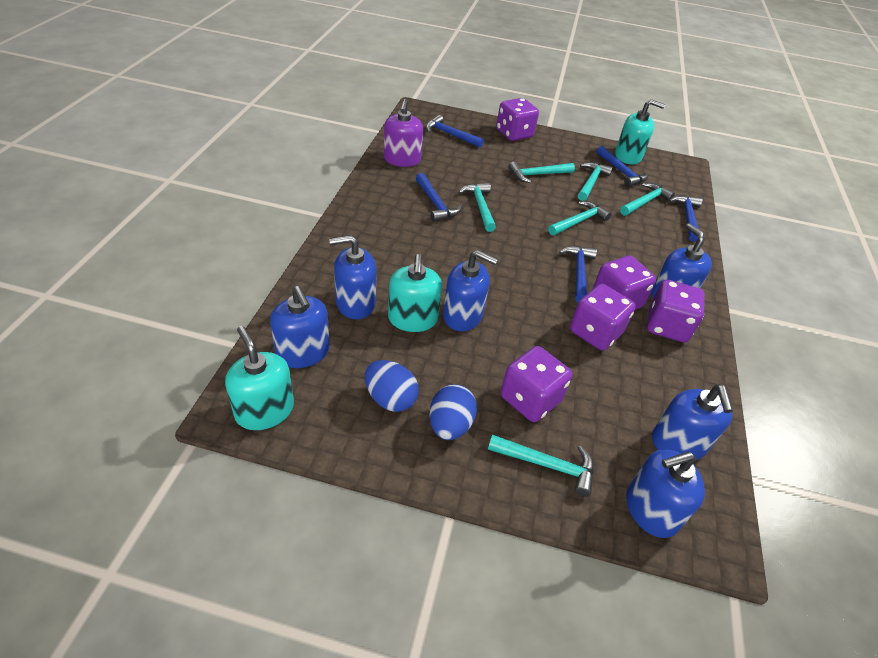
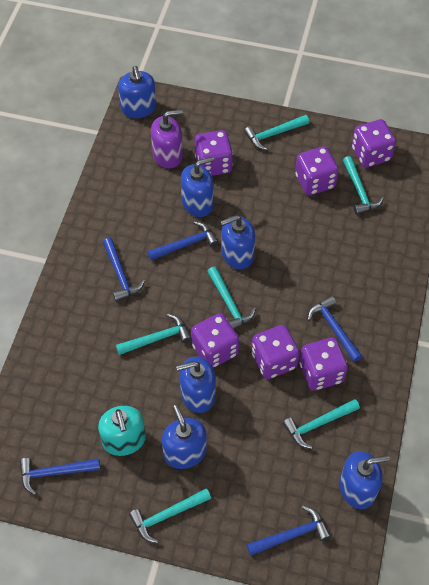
blue egg: 2 -> 0
purple dice: 5 -> 6
turquoise soap dispenser: 3 -> 1

